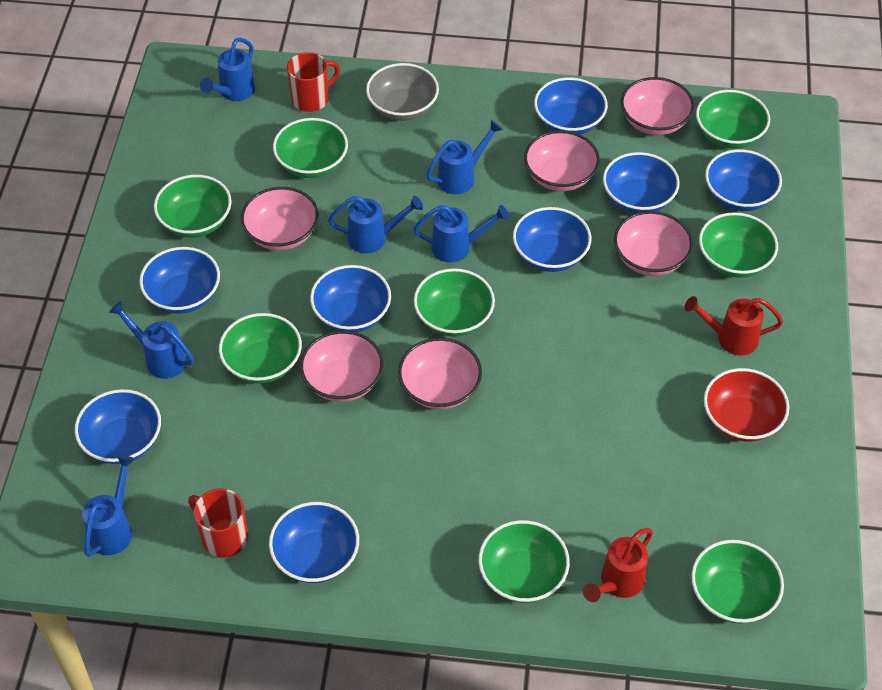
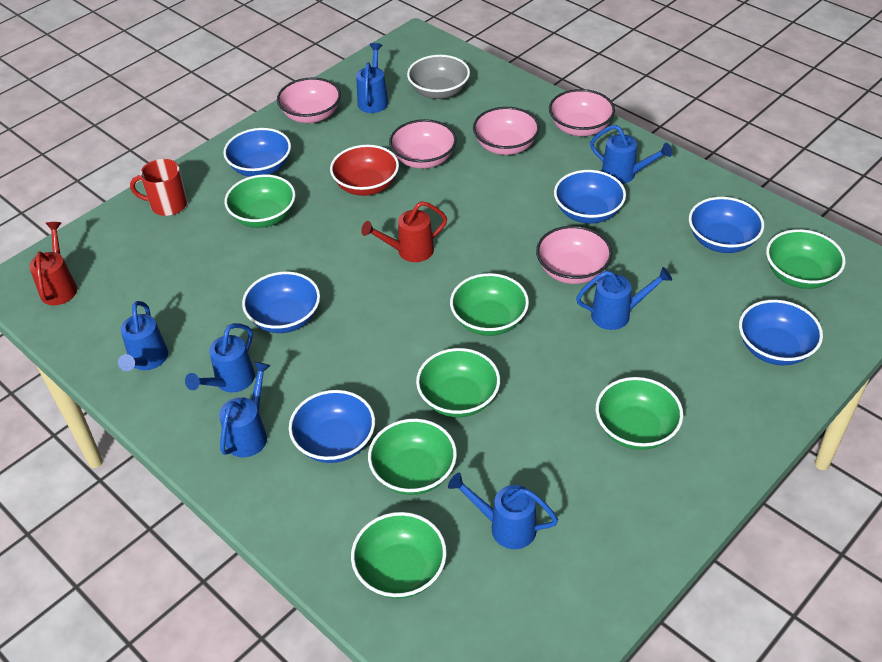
blue bowl: 8 -> 6
blue watering can: 6 -> 7
green bowl: 8 -> 7
pink bowl: 6 -> 5
red mug: 2 -> 1

